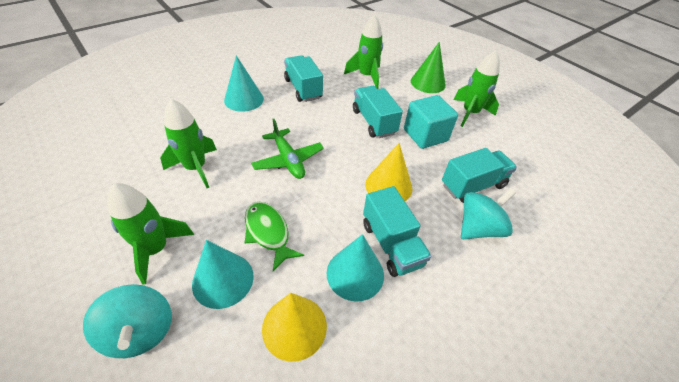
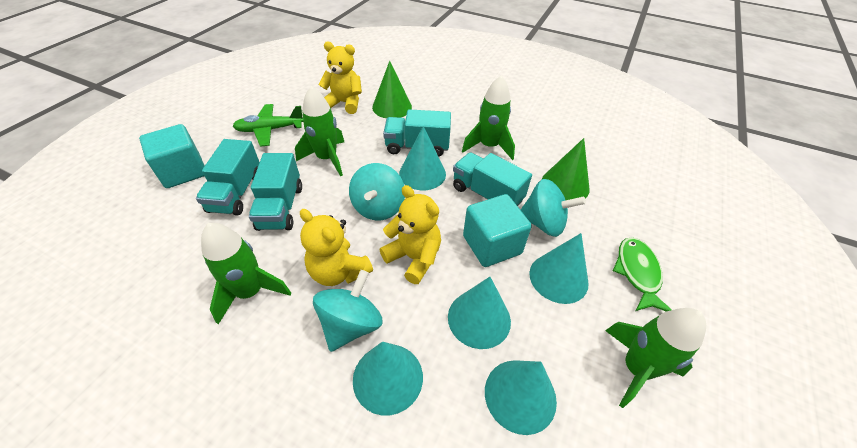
green cone: 1 -> 2
turquoise cone: 3 -> 5
turquoise cube: 1 -> 2
turquoise spinning top: 2 -> 3
yellow cone: 2 -> 0
yellow teddy bear: 0 -> 3

